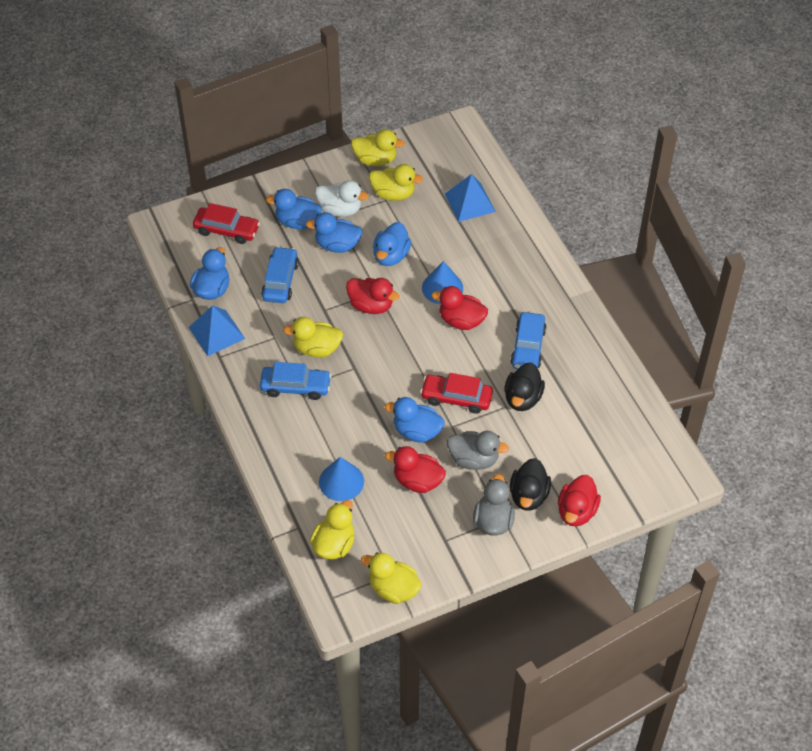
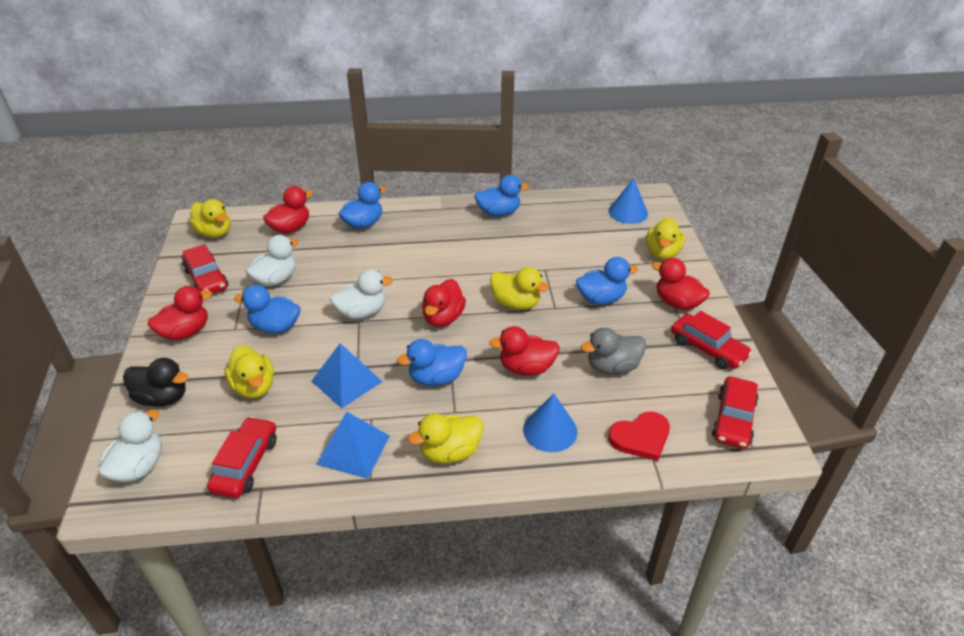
black duck: 2 -> 1
blue car: 3 -> 0
grey duck: 2 -> 1
red car: 2 -> 4
red duck: 4 -> 5
red heart: 0 -> 1
white duck: 1 -> 3

